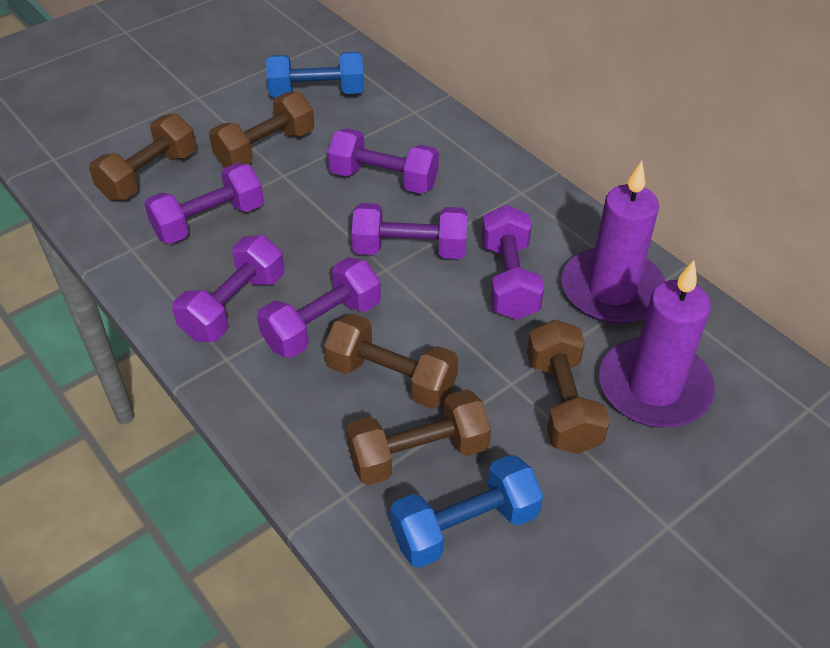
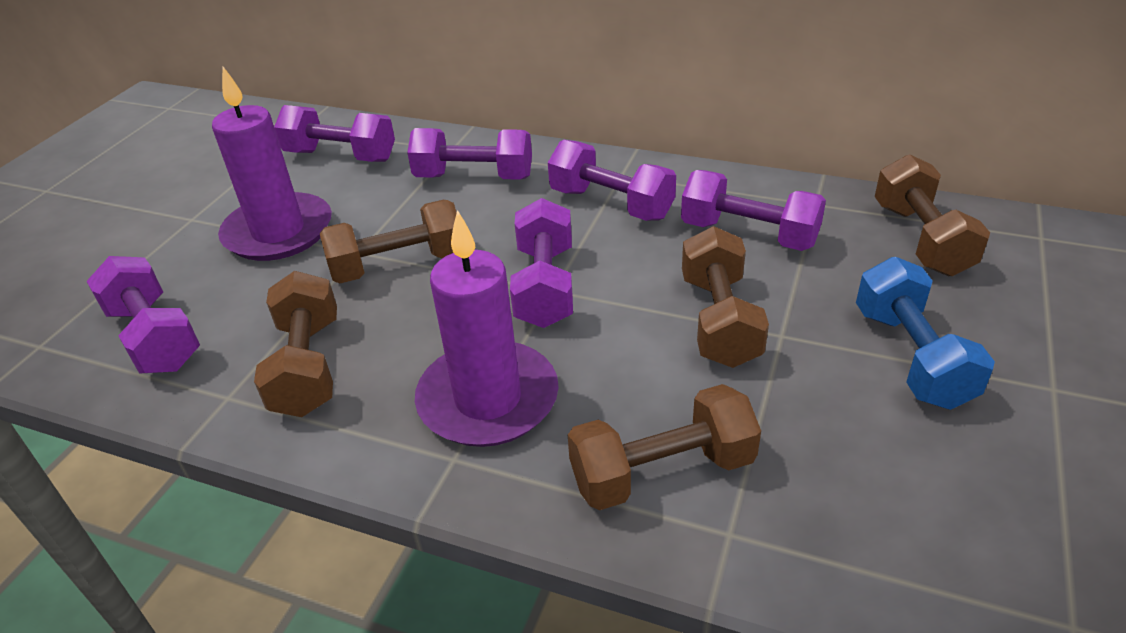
blue dumbbell: 2 -> 1

